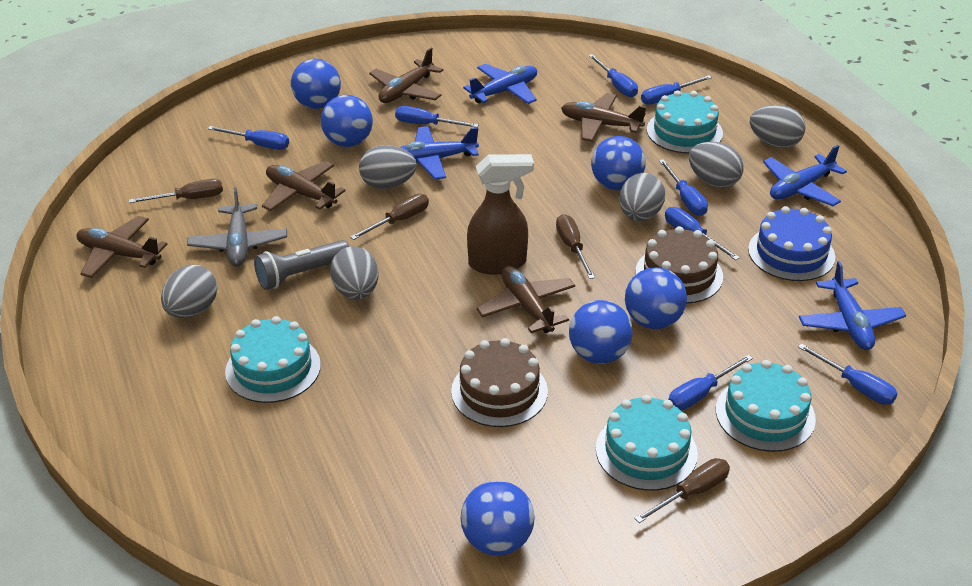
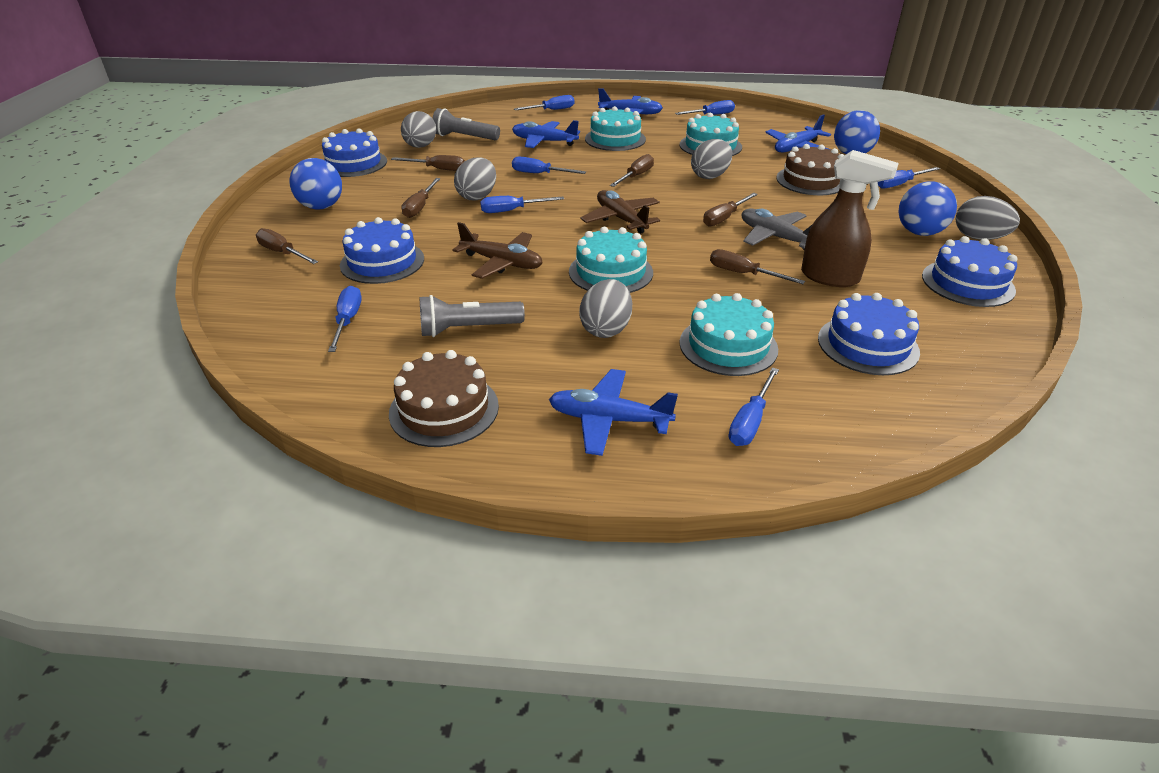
blue ball: 6 -> 3
blue cake: 1 -> 4
blue screwdriver: 8 -> 7
brown plane: 5 -> 2
brown screwdriver: 4 -> 6
grey egg: 6 -> 5
grey flashlight: 1 -> 2

